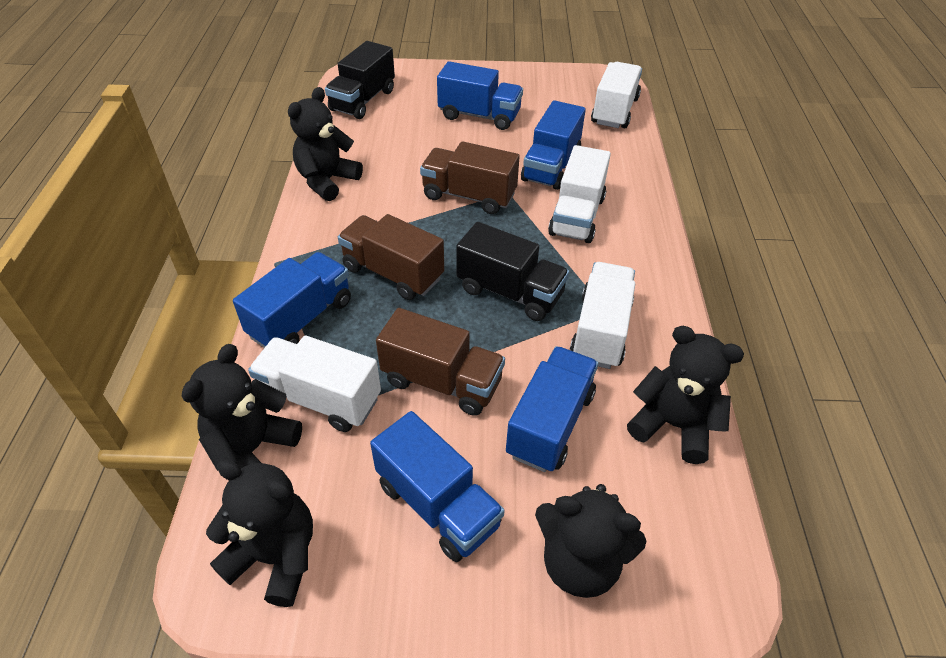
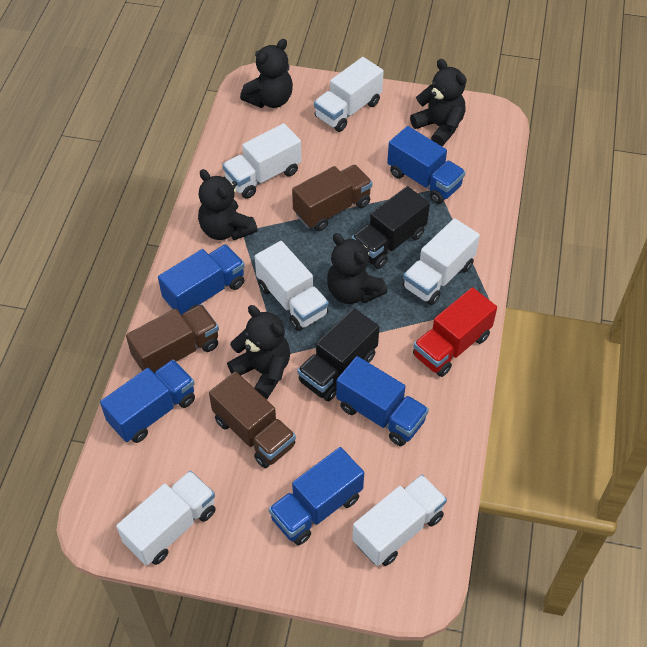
red truck: 0 -> 1
white truck: 4 -> 6

